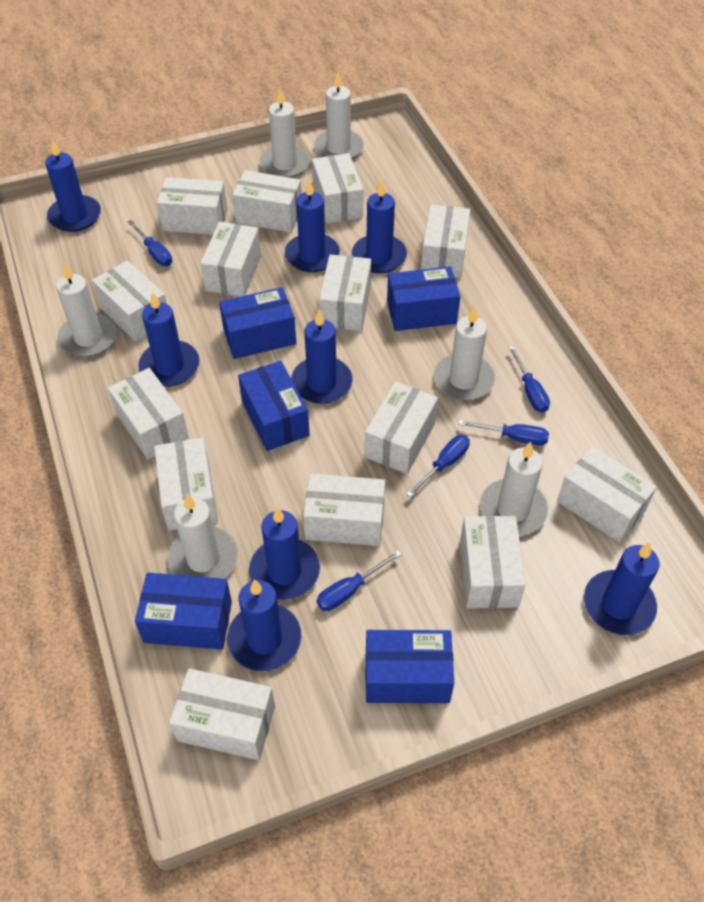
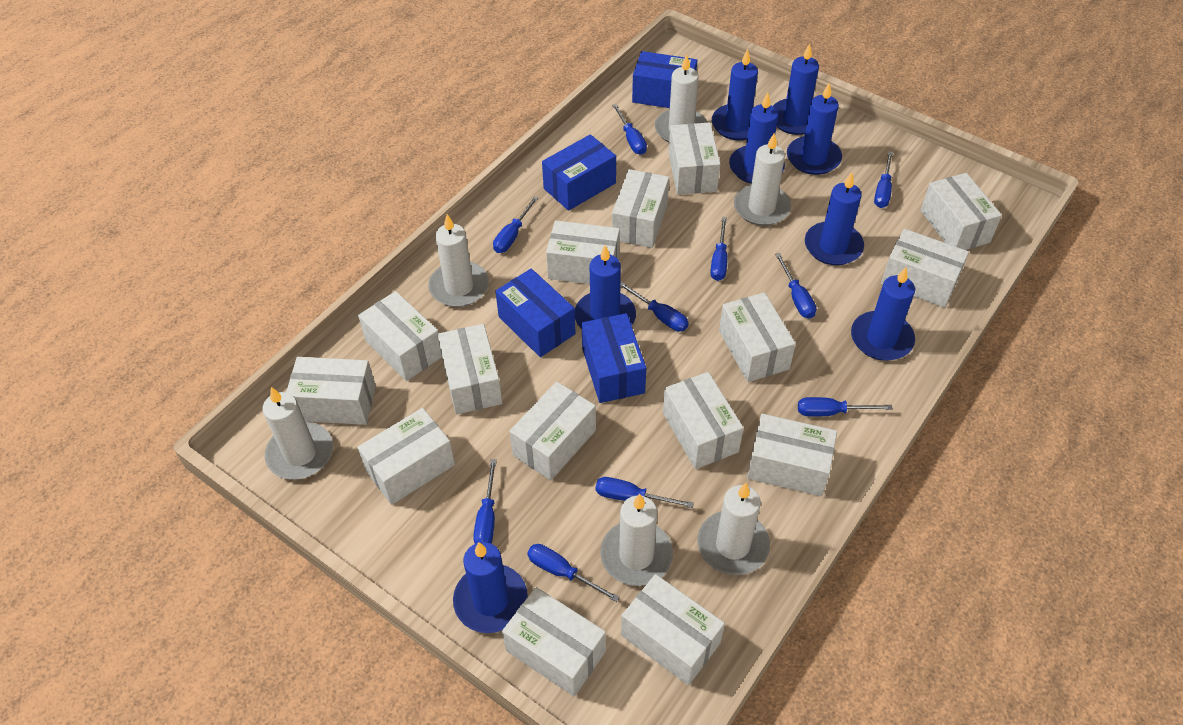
blue box: 5 -> 4
blue screwdriver: 5 -> 10
white box: 14 -> 15

